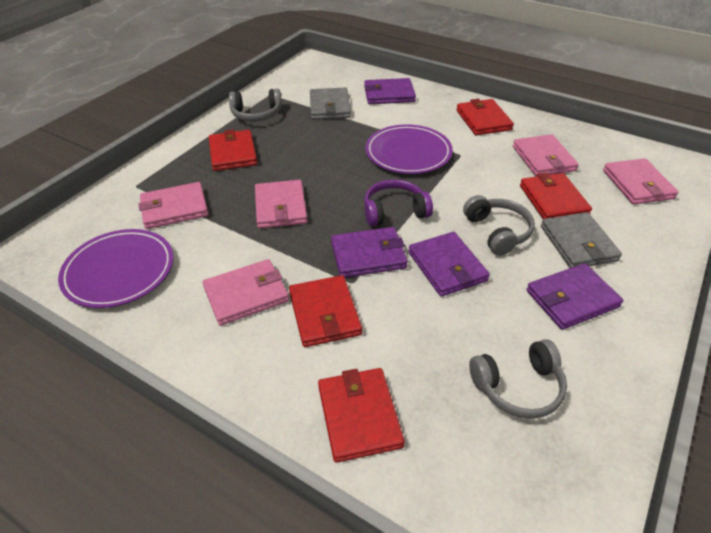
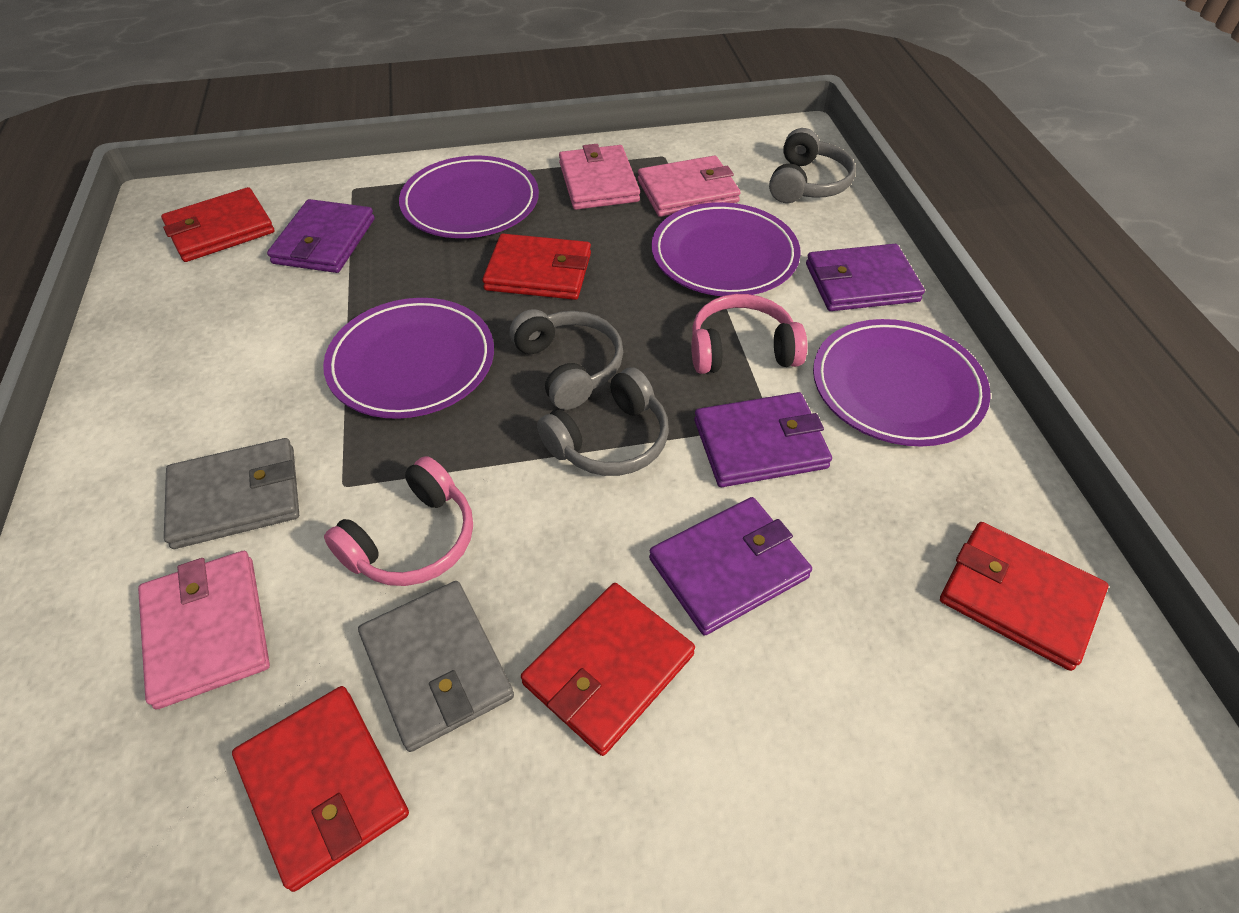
pink headphones: 0 -> 2
pink wallet: 5 -> 3
purple headphones: 1 -> 0
purple plate: 2 -> 4

